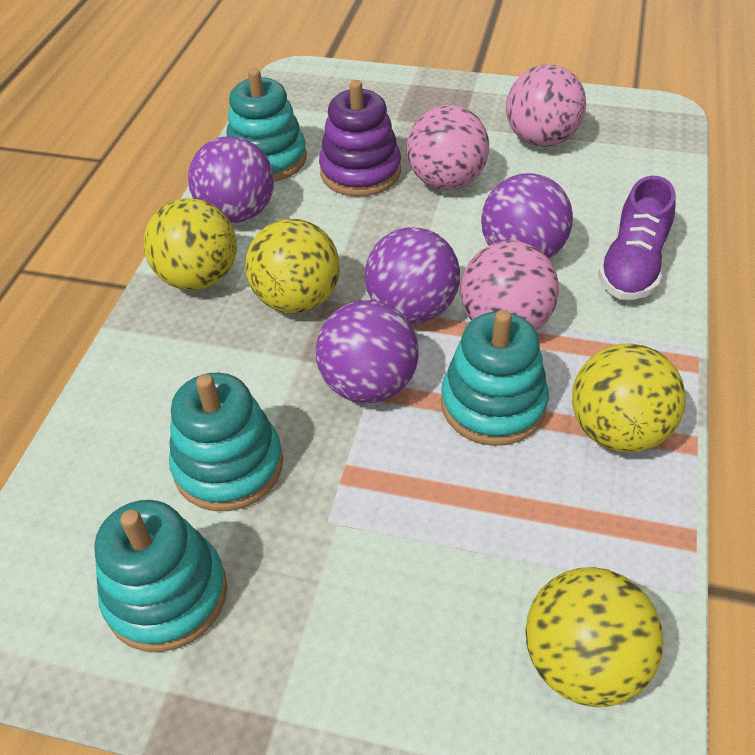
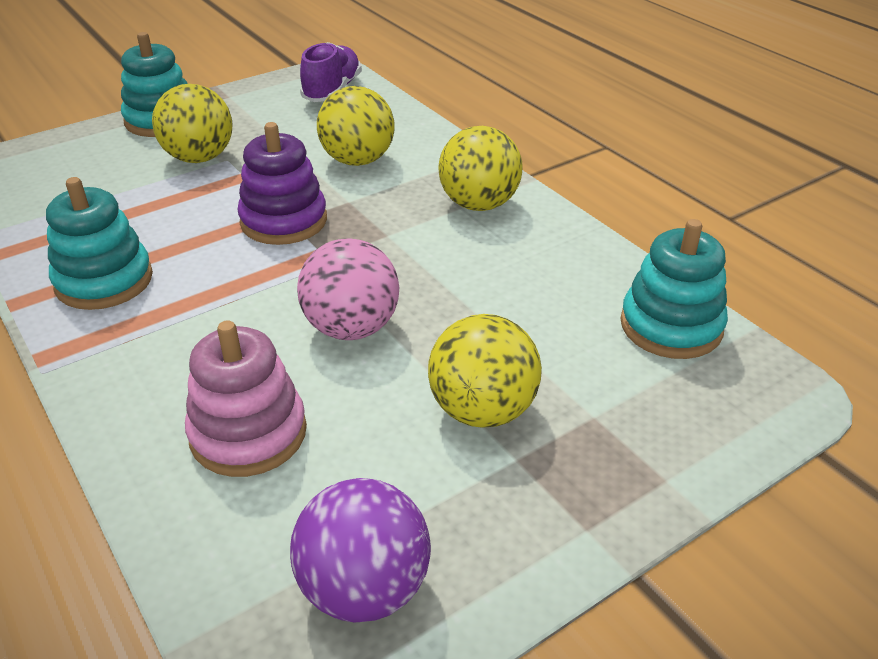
pink ball: 3 -> 1
pink stacking toy: 0 -> 1
purple ball: 4 -> 1
turquoise stacking toy: 4 -> 3

